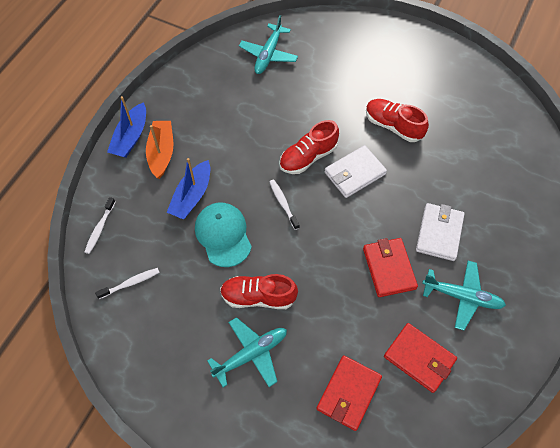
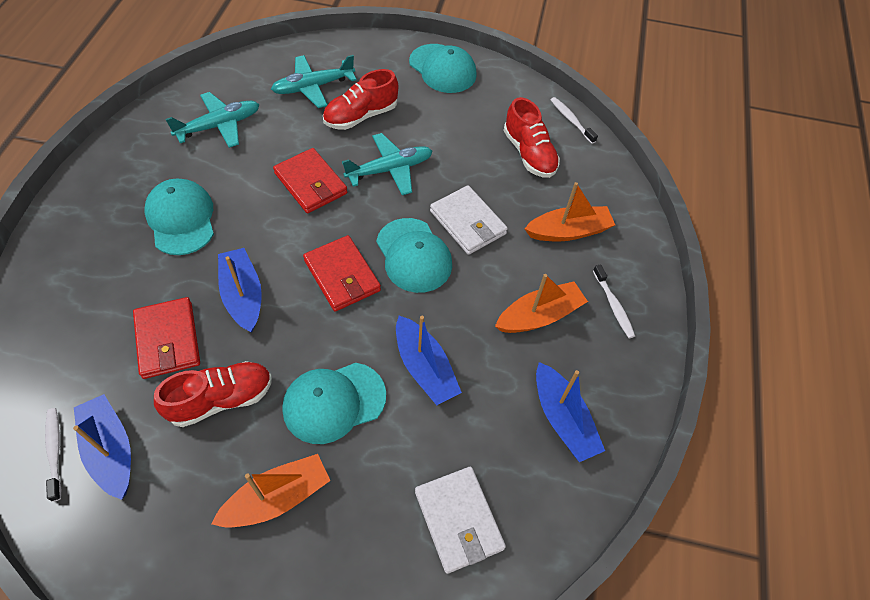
blue boat: 2 -> 4
orange boat: 1 -> 3
turquoise cap: 1 -> 4

